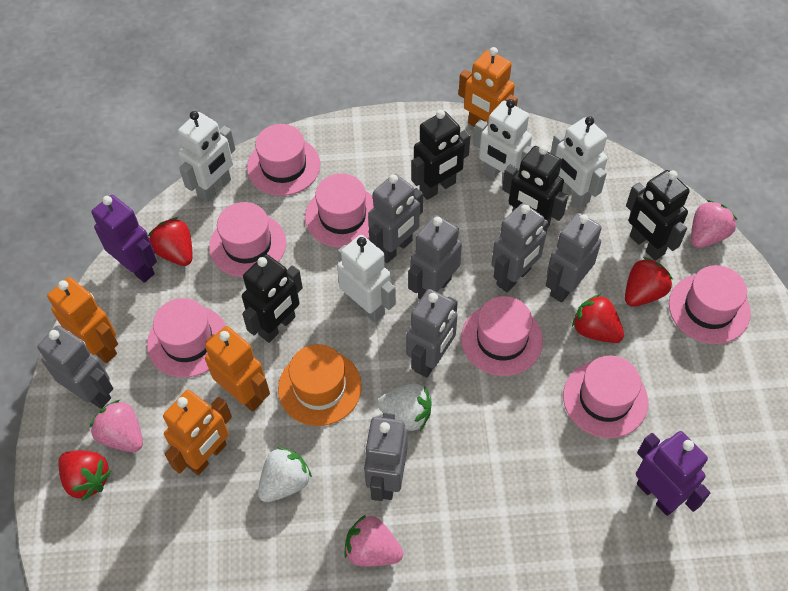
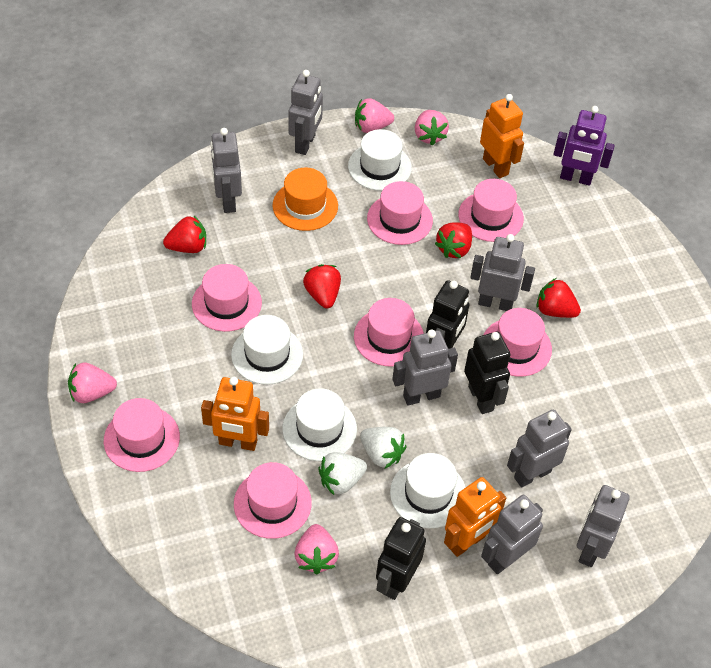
black robot: 4 -> 3
orange robot: 4 -> 3
pink strawberry: 3 -> 4
purple robot: 2 -> 1
white hat: 0 -> 4
white robot: 4 -> 0

